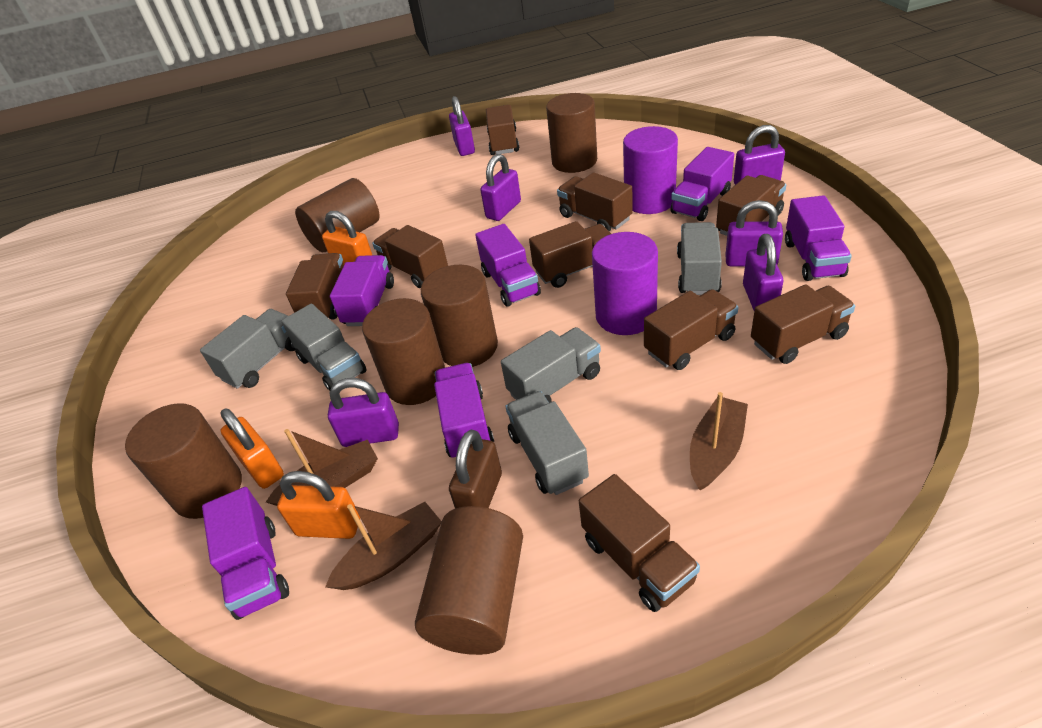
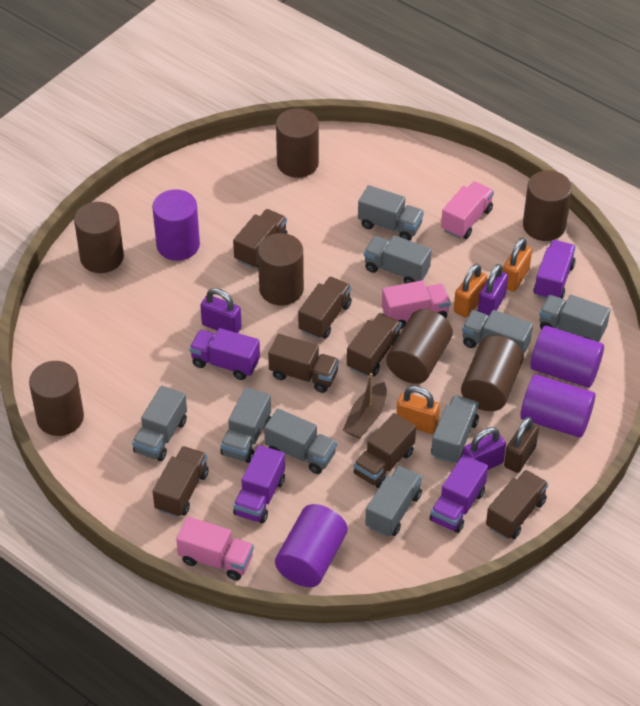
brown boat: 3 -> 1
brown cylinder: 6 -> 7
brown truck: 9 -> 7
grey truck: 5 -> 9
pink truck: 0 -> 3
purple cylinder: 2 -> 4
purple padlock: 6 -> 3
purple truck: 6 -> 4

